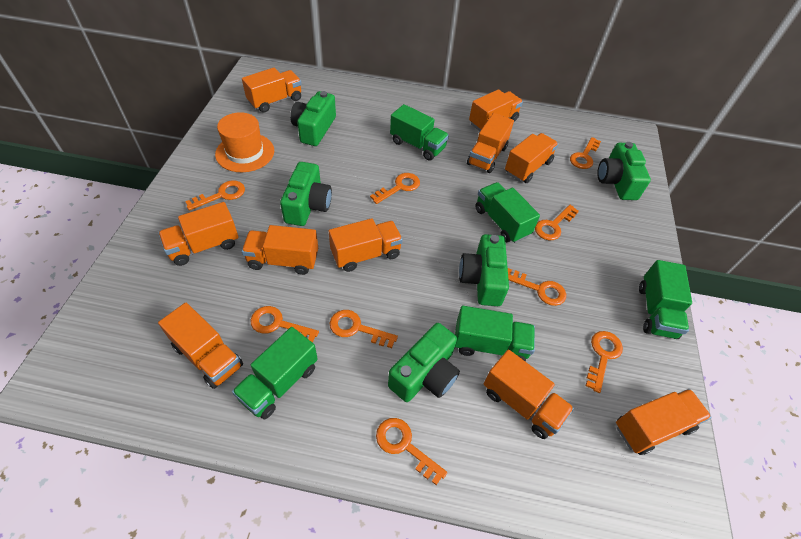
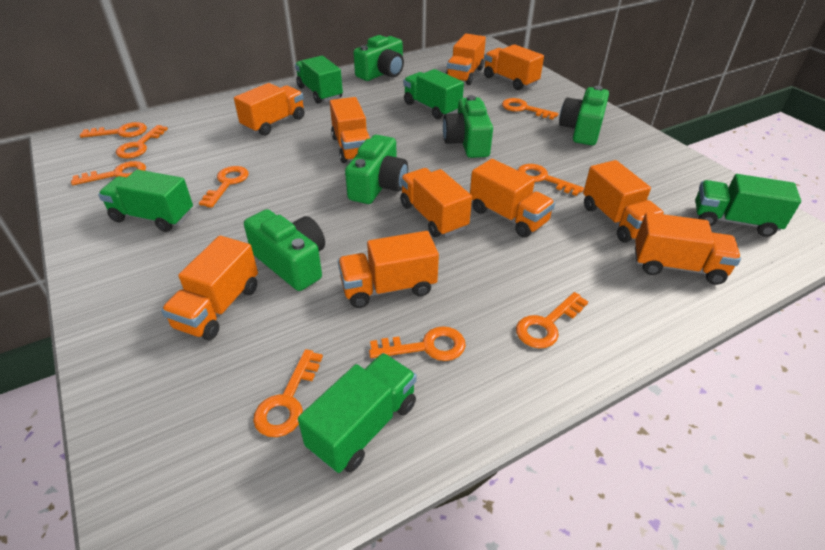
orange hat: 1 -> 0

